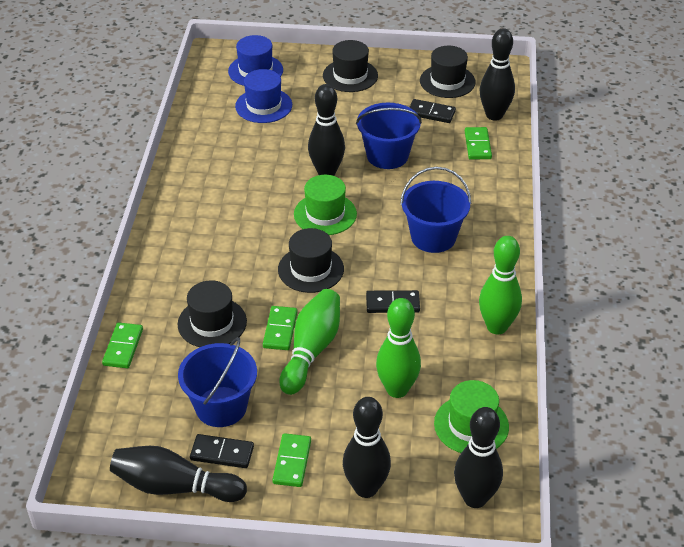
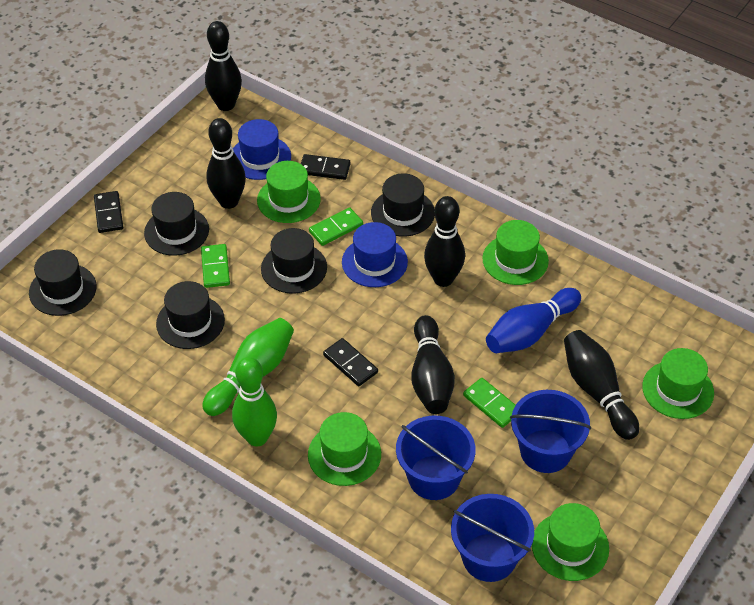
black hat: 4 -> 5
blue bowling pin: 0 -> 1
green bowling pin: 3 -> 2
green domino: 4 -> 3
green hat: 2 -> 5

